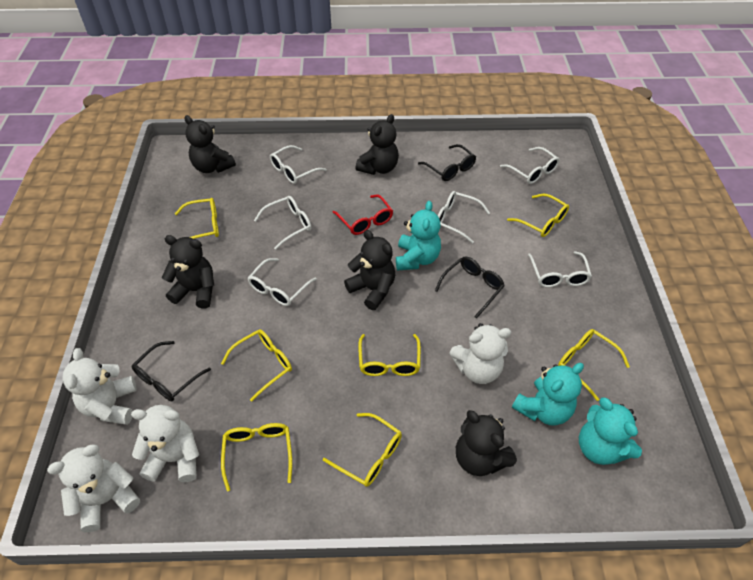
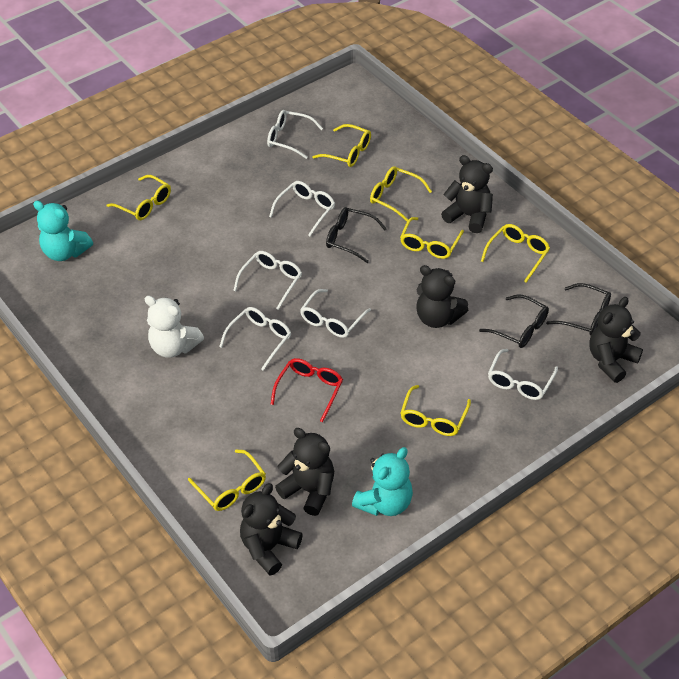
turquoise teddy bear: 3 -> 2
white teddy bear: 4 -> 1

